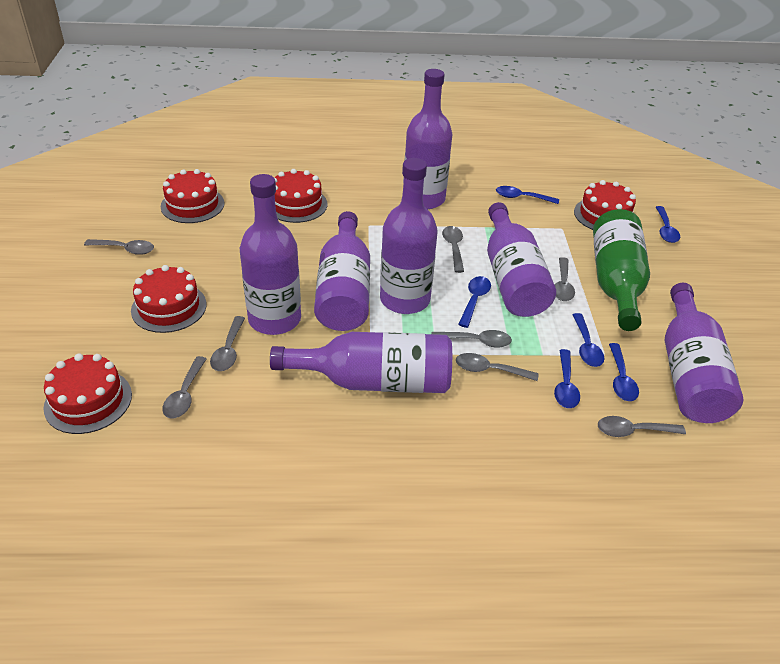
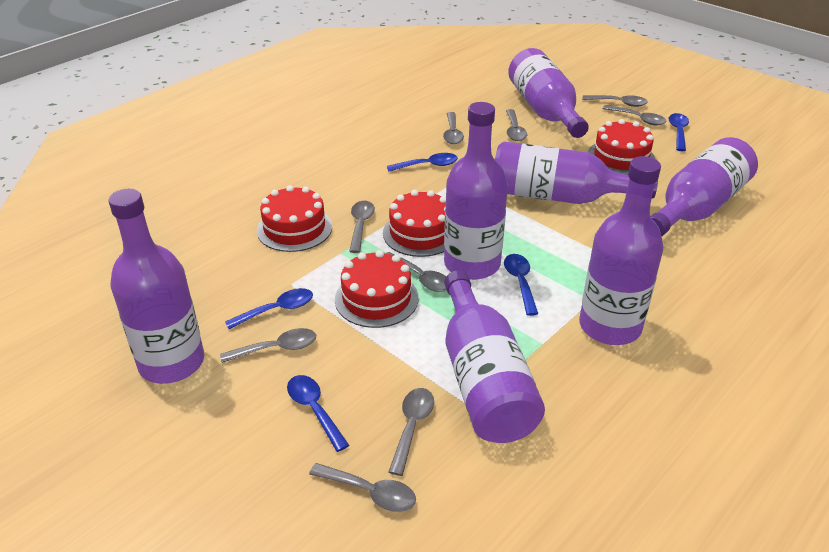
blue spoon: 6 -> 5
green bottle: 1 -> 0
grey spoon: 8 -> 9
red cake: 5 -> 4

